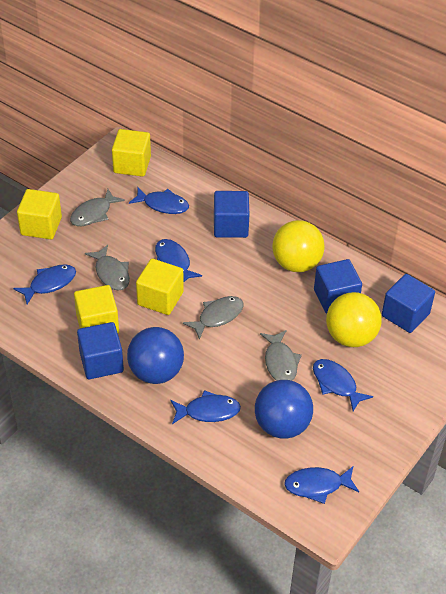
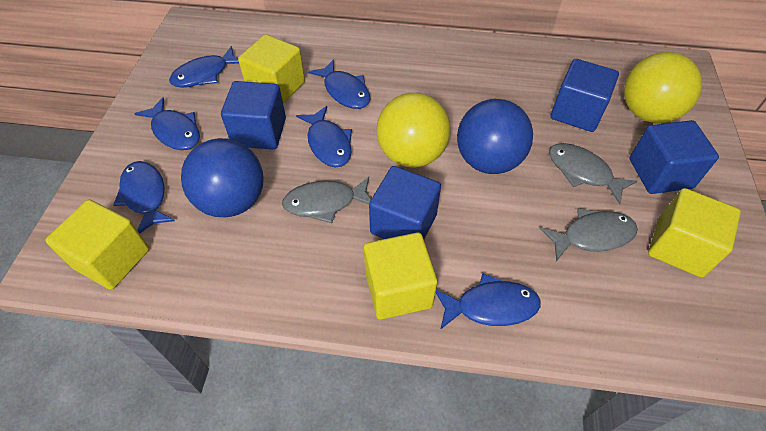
grey fish: 4 -> 3

